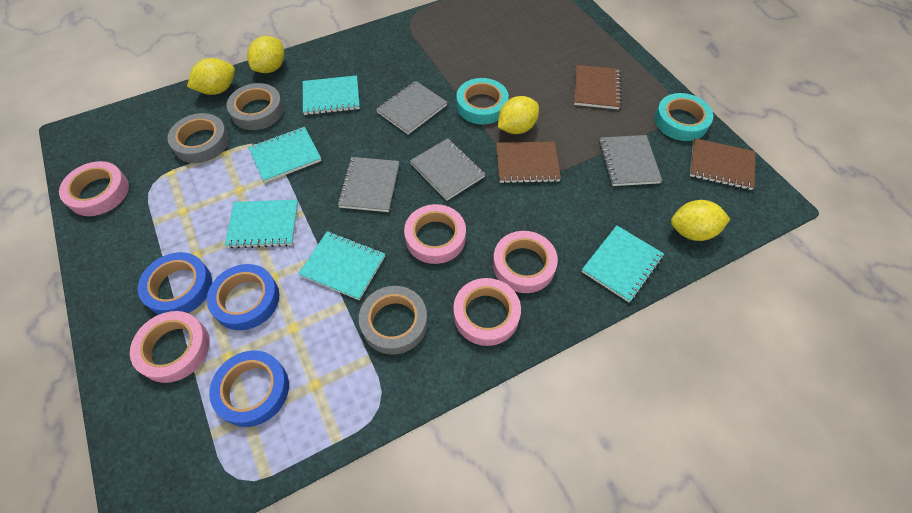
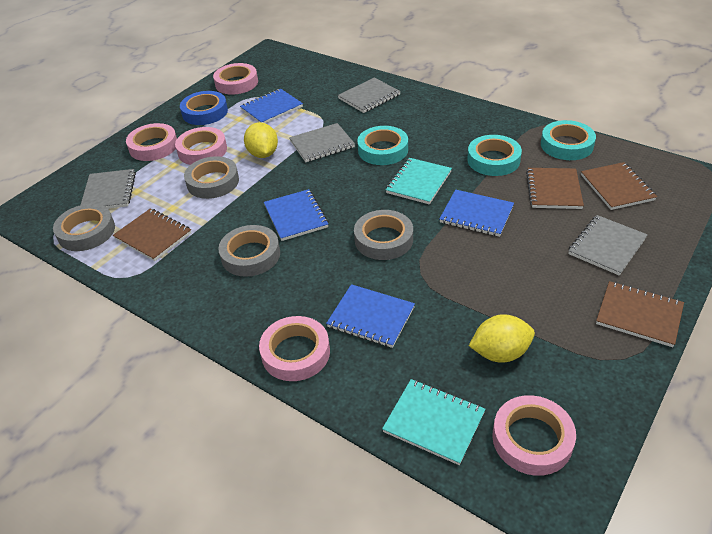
blue notebook: 0 -> 4
blue tape: 3 -> 1
brown notebook: 3 -> 4
grey tape: 3 -> 4
turquoise notebook: 5 -> 2
turquoise tape: 2 -> 3
yellow lemon: 4 -> 2

